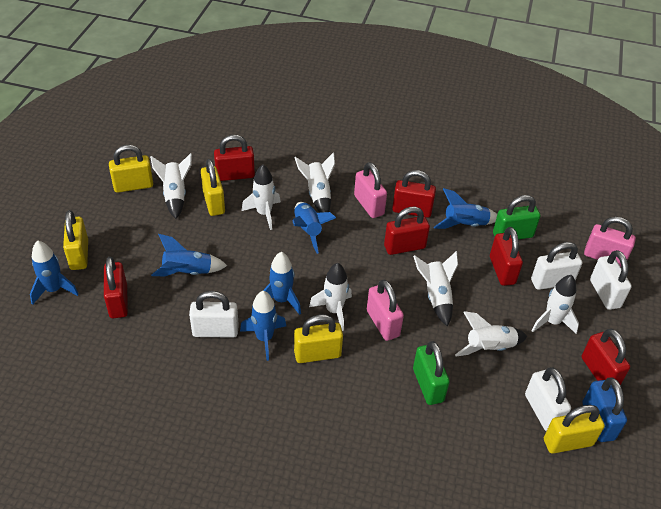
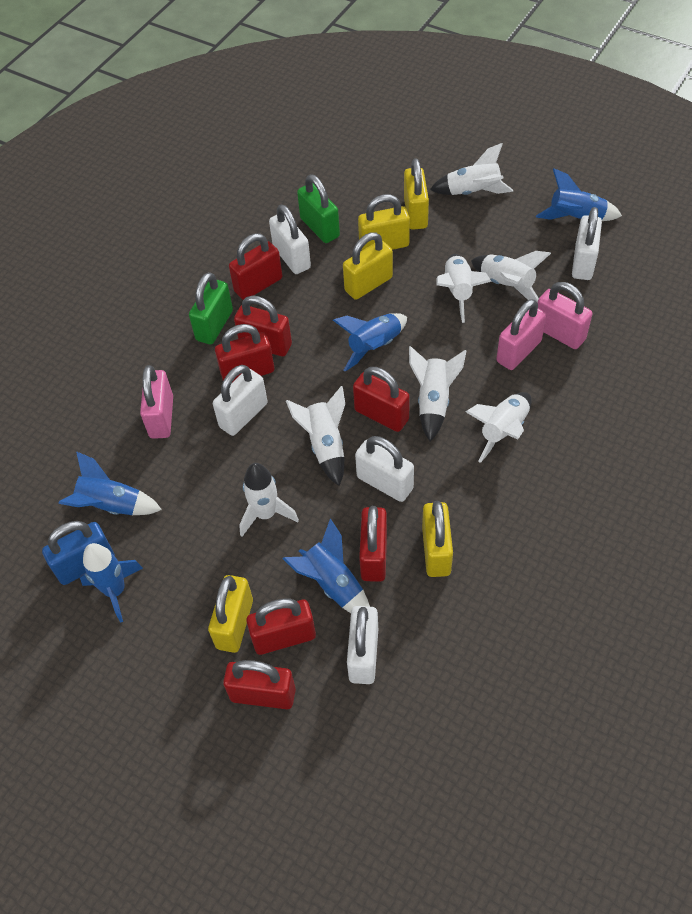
blue rocket: 6 -> 5
red padlock: 6 -> 7
white padlock: 4 -> 5

